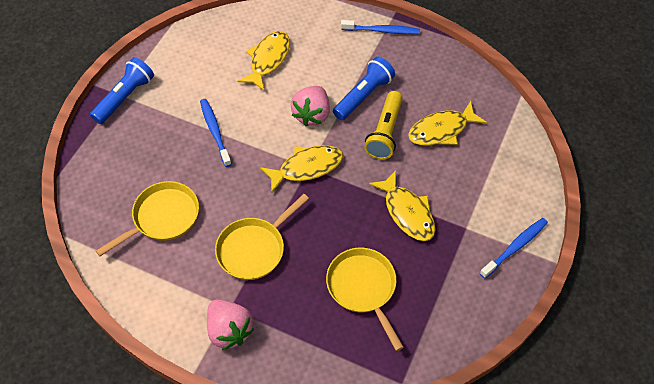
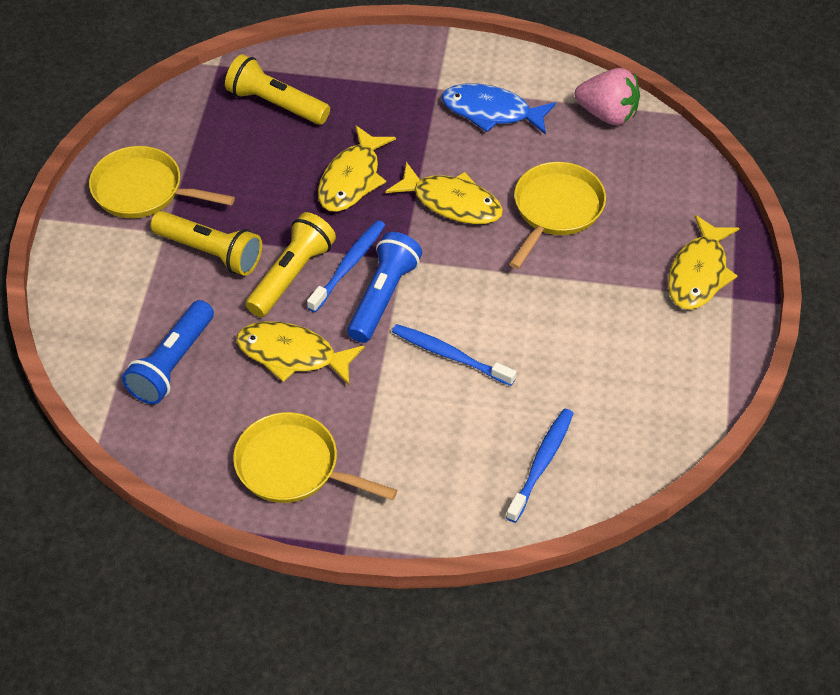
blue fish: 0 -> 1
pink strawberry: 2 -> 1
yellow flashlight: 1 -> 3

